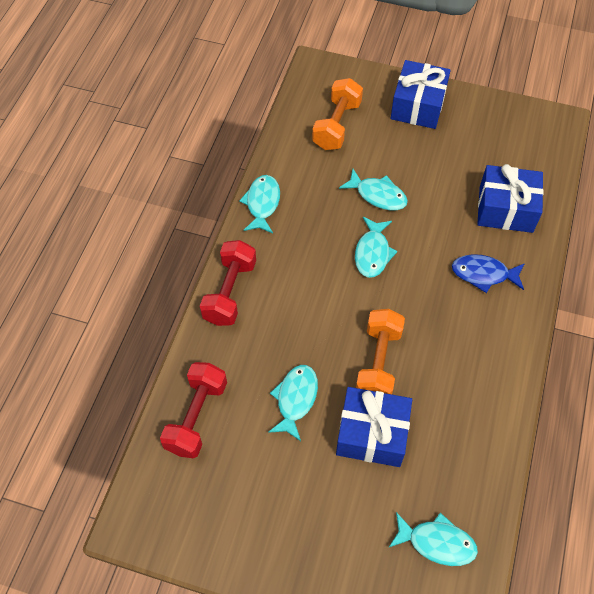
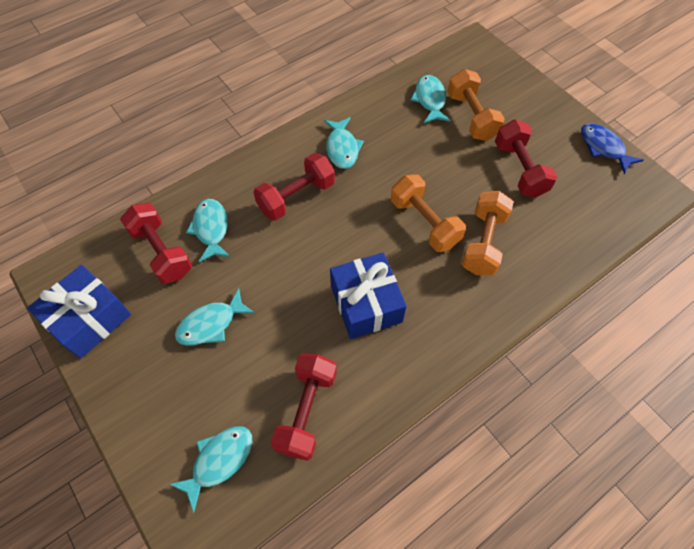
blue gift: 3 -> 2
orange dumbbell: 2 -> 3
red dumbbell: 2 -> 4

